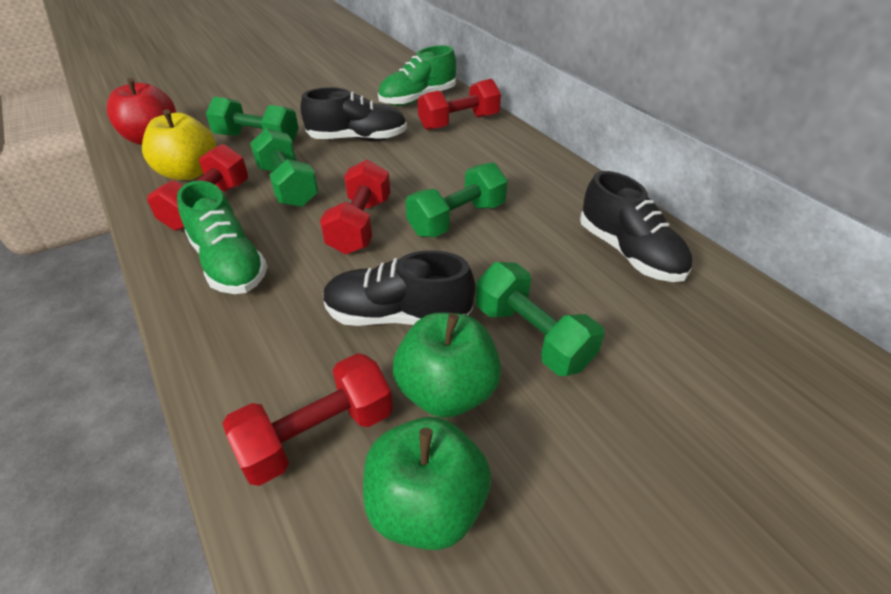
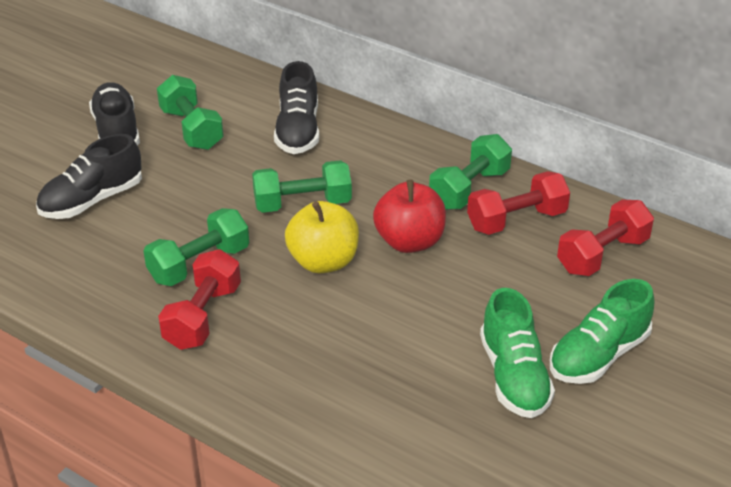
green apple: 2 -> 0
red dumbbell: 4 -> 3

